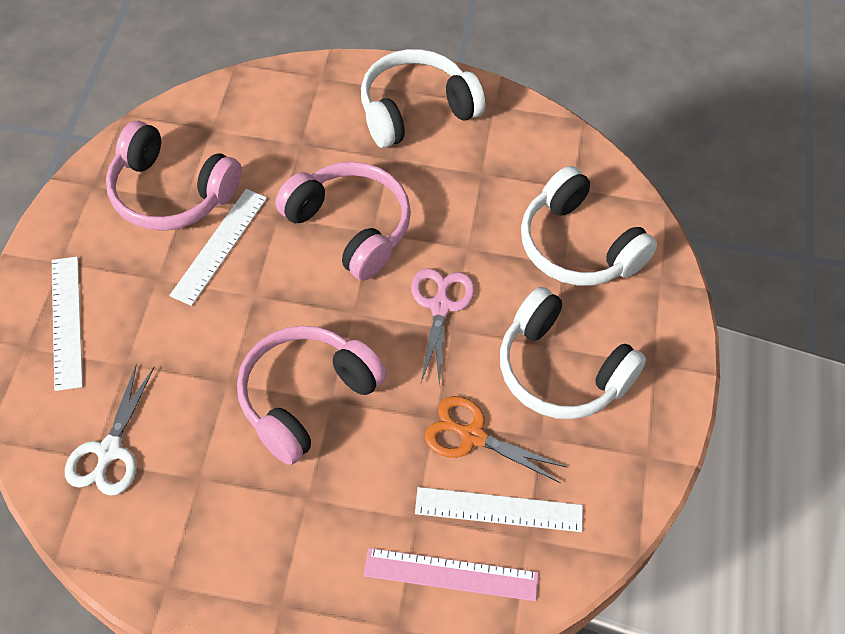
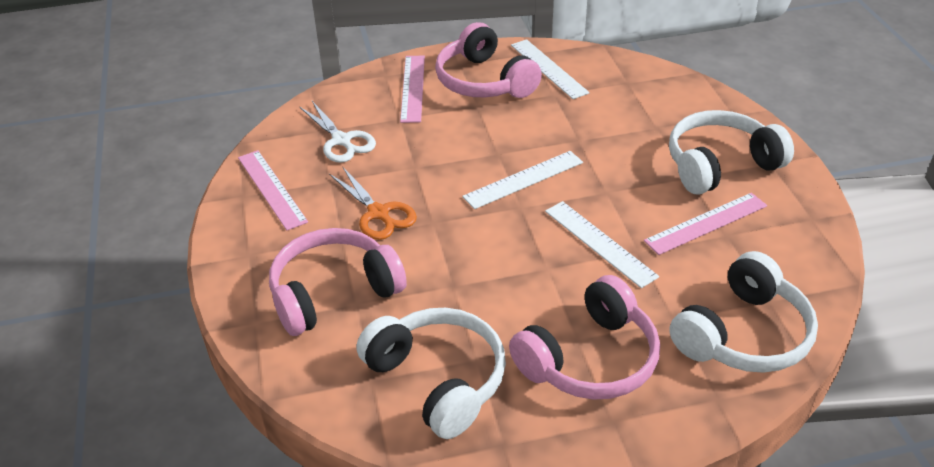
pink ruler: 1 -> 3
pink scissors: 1 -> 0

